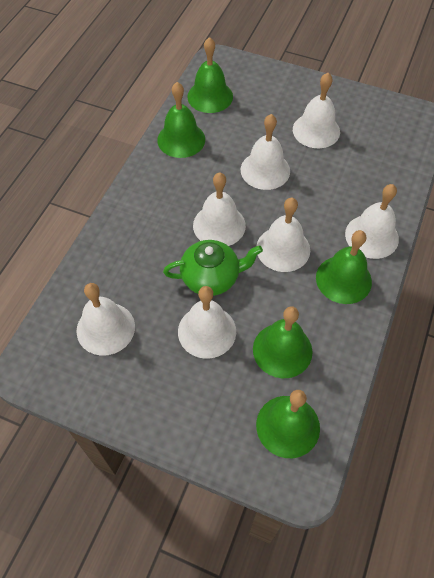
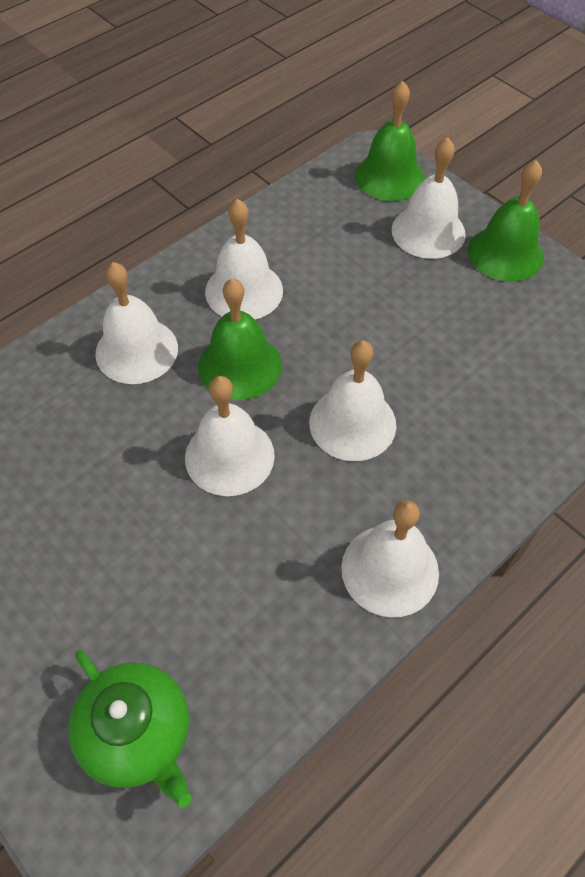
green bell: 5 -> 3
white bell: 7 -> 6

